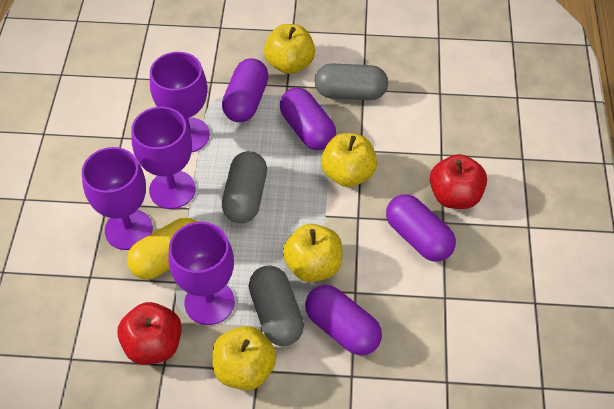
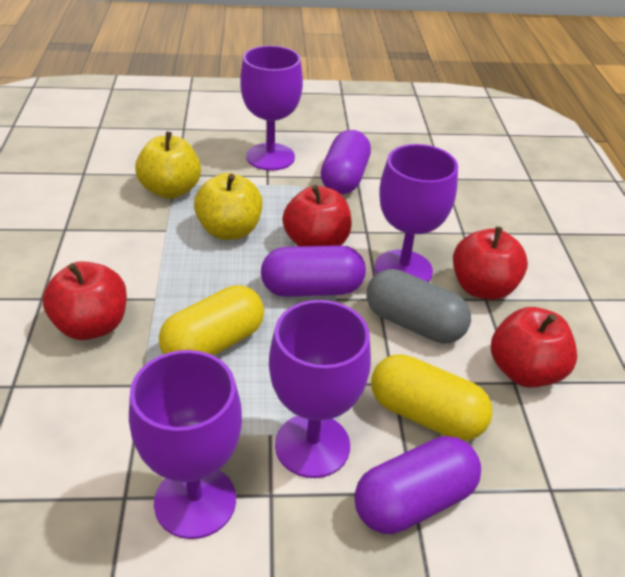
grey capsule: 3 -> 1
purple capsule: 4 -> 3
red apple: 2 -> 4
yellow apple: 4 -> 2
yellow capsule: 1 -> 2

